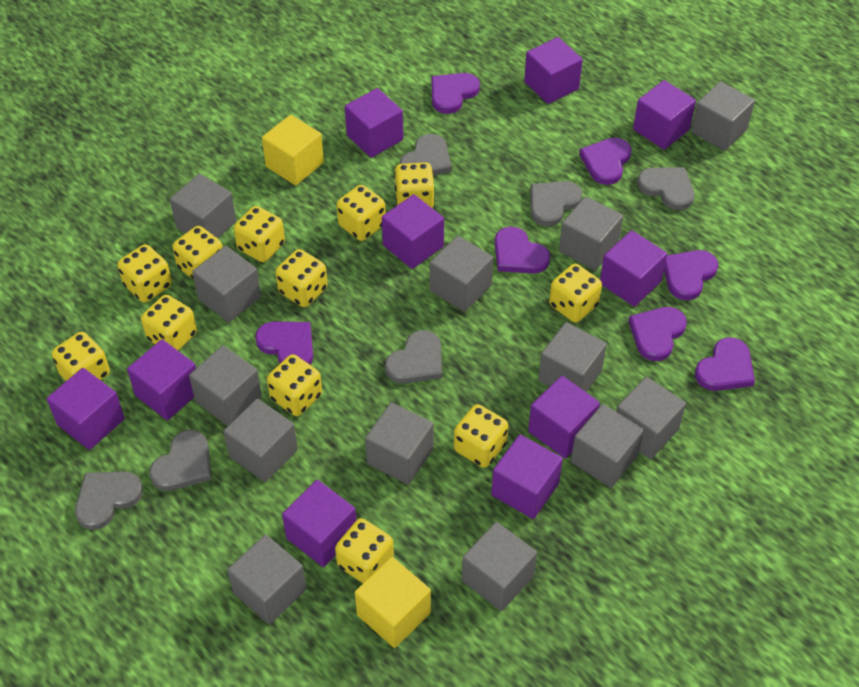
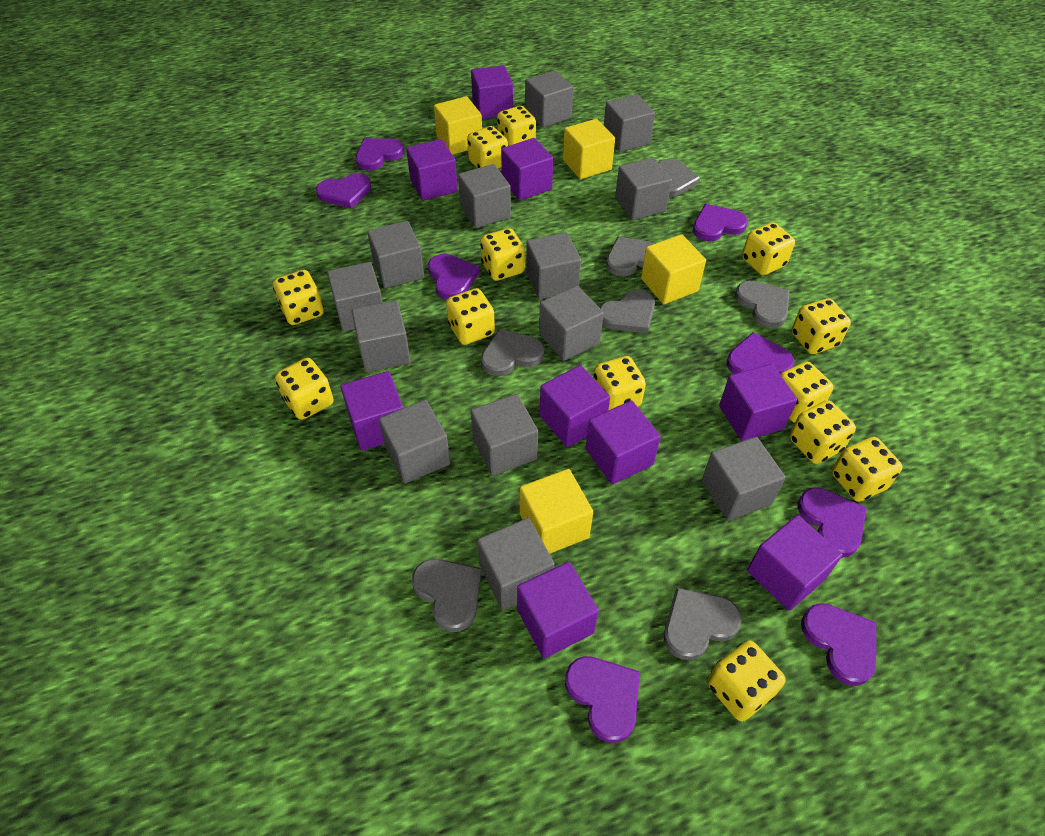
grey heart: 6 -> 7
purple cube: 10 -> 9
purple heart: 7 -> 8
yellow cube: 2 -> 4
yellow dice: 12 -> 13

